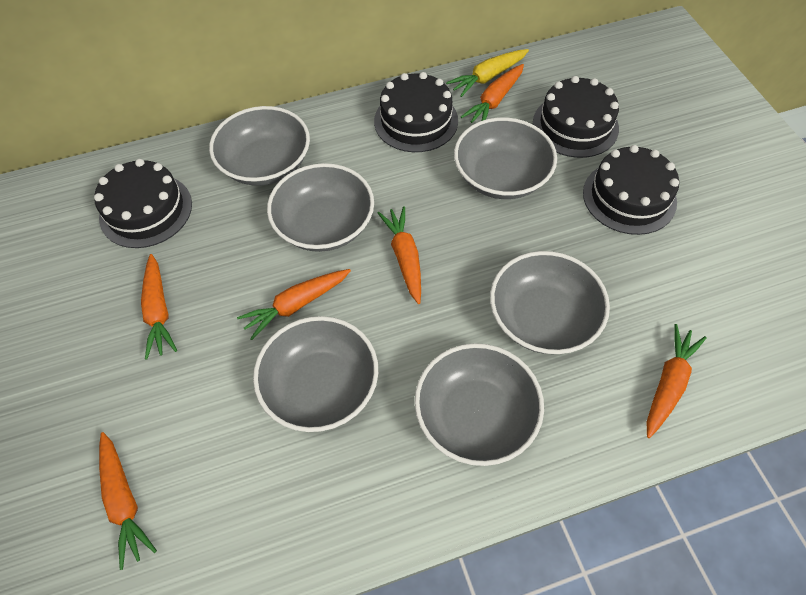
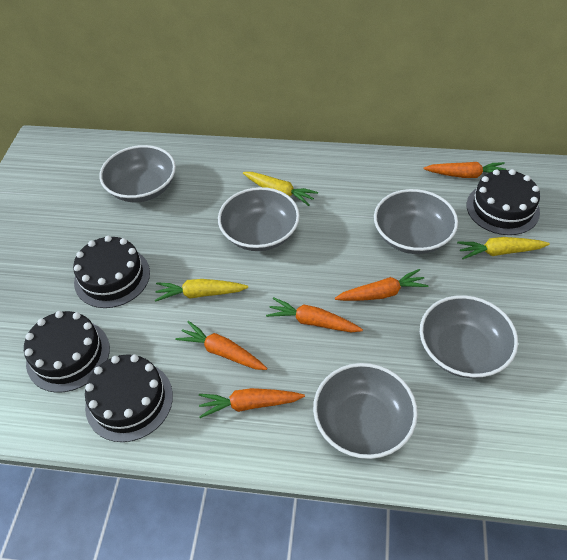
grey bowl: 6 -> 5
orange carrot: 6 -> 5
yellow carrot: 1 -> 3

